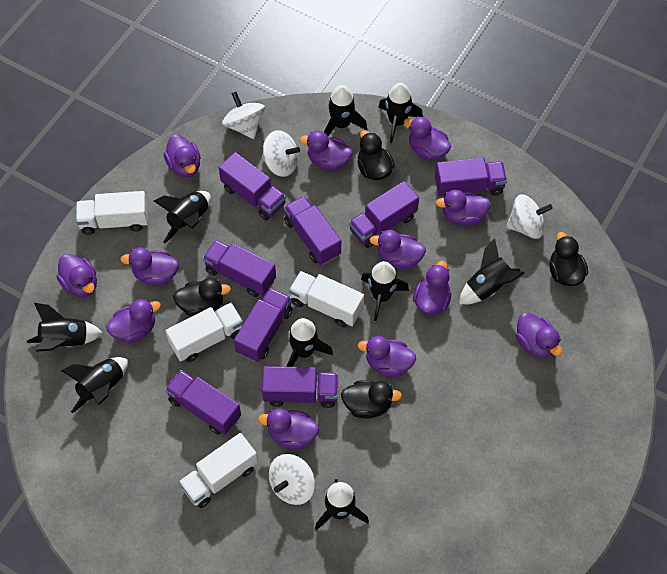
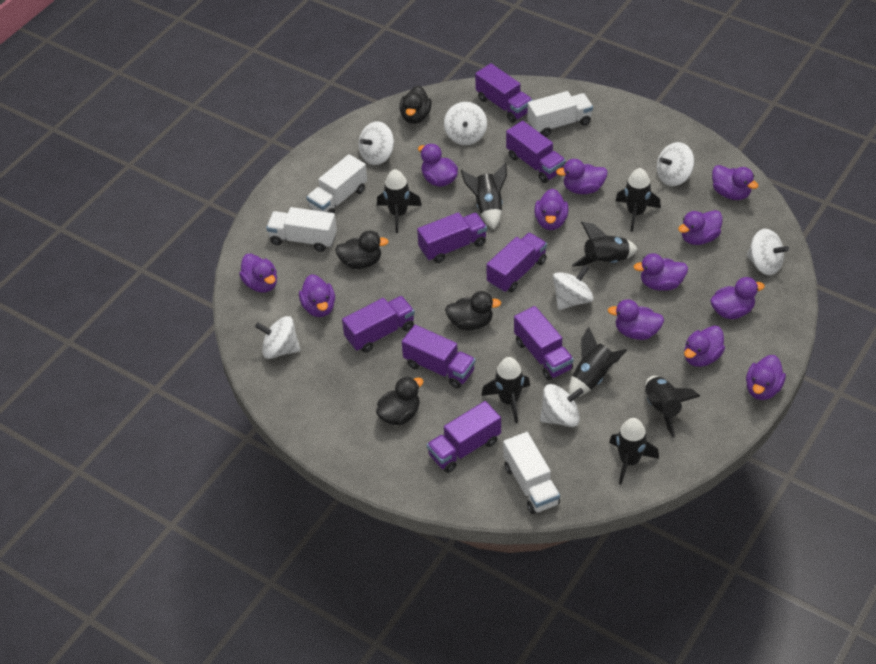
black rocket: 9 -> 8
white spinning top: 4 -> 7

